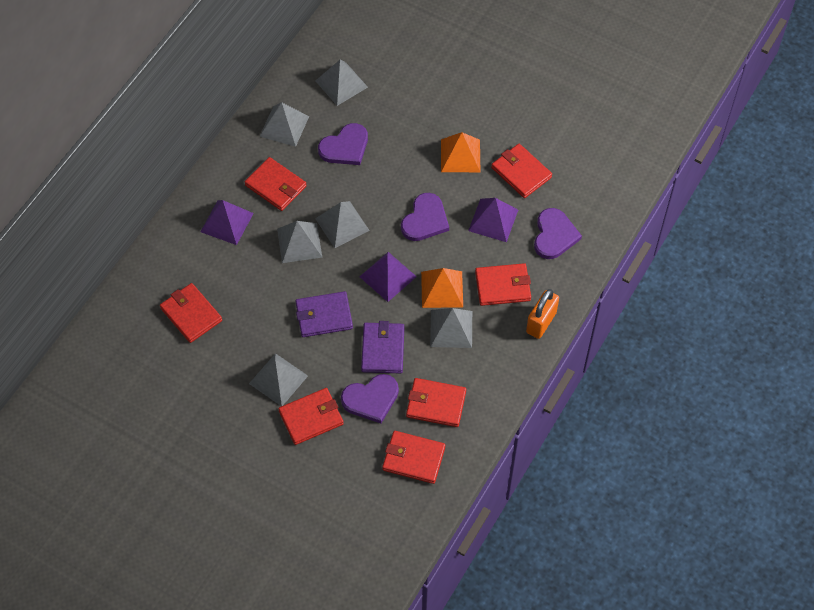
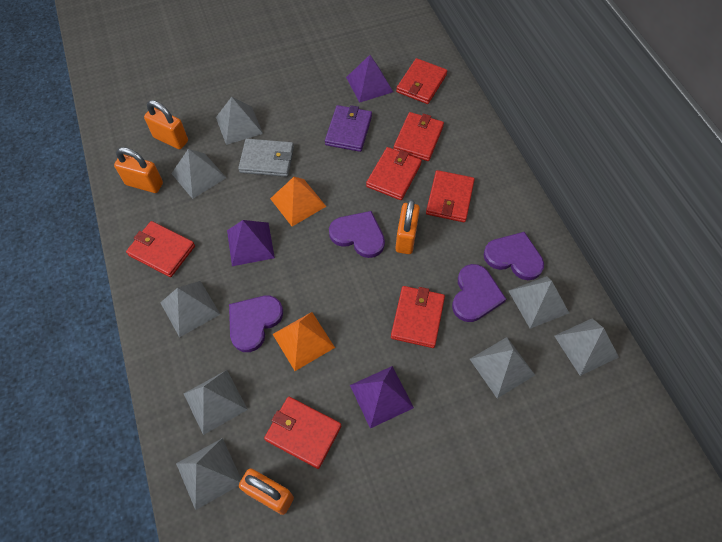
grey pyramid: 6 -> 8
grey wallet: 0 -> 1
orange padlock: 1 -> 4
purple wallet: 2 -> 1

